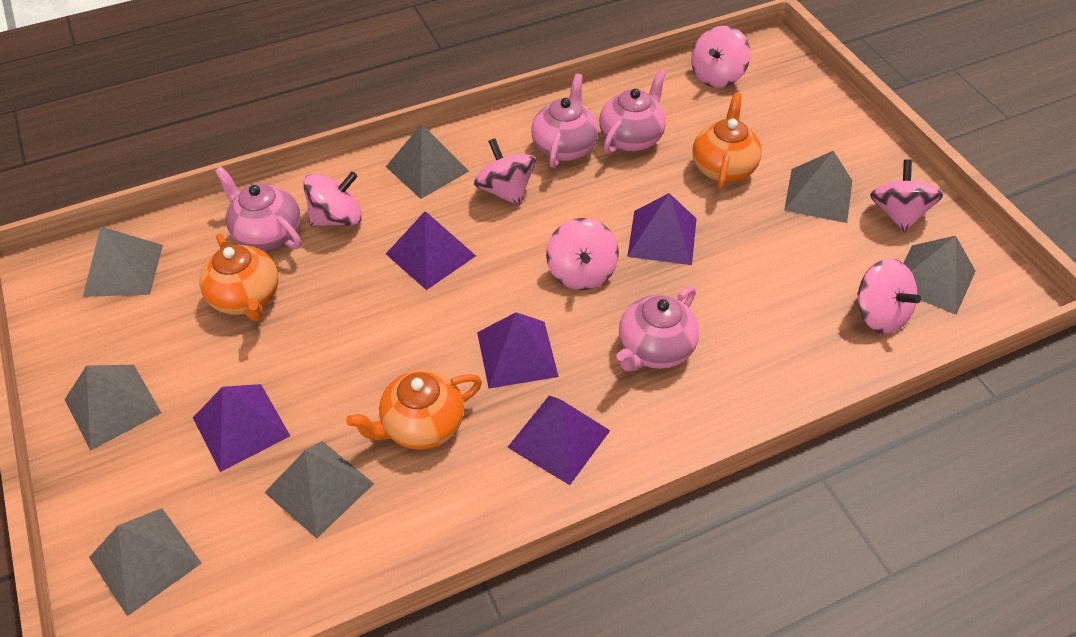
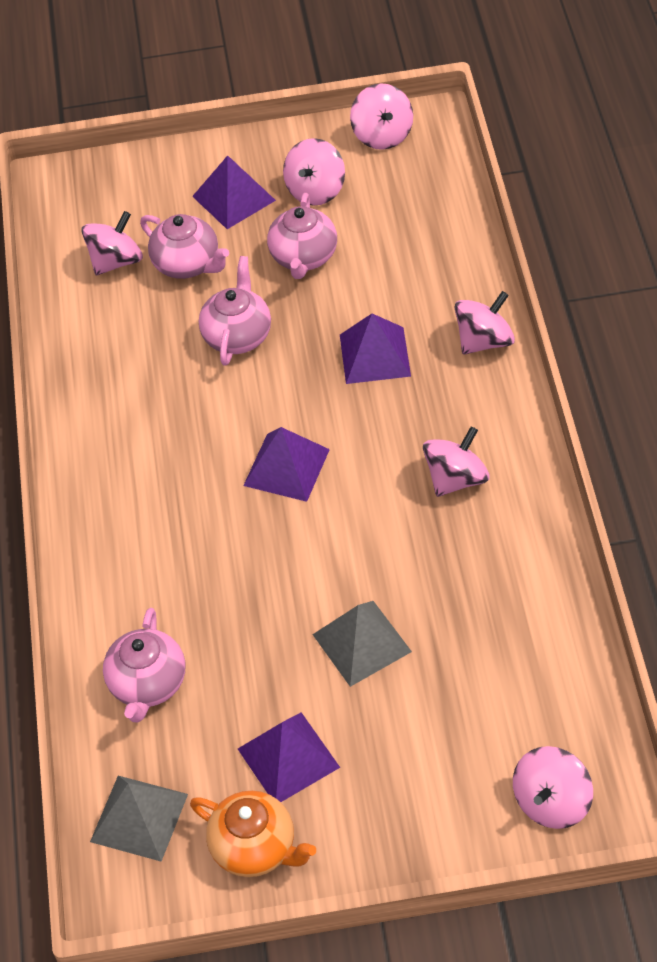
grey pyramid: 7 -> 2
orange teapot: 3 -> 1
purple pyramid: 5 -> 4

